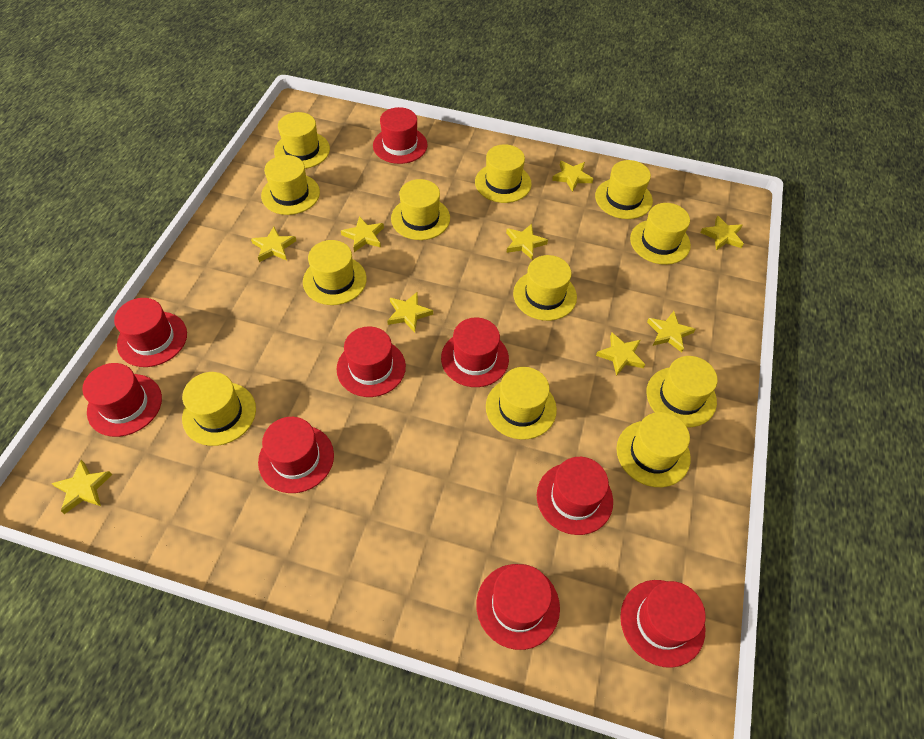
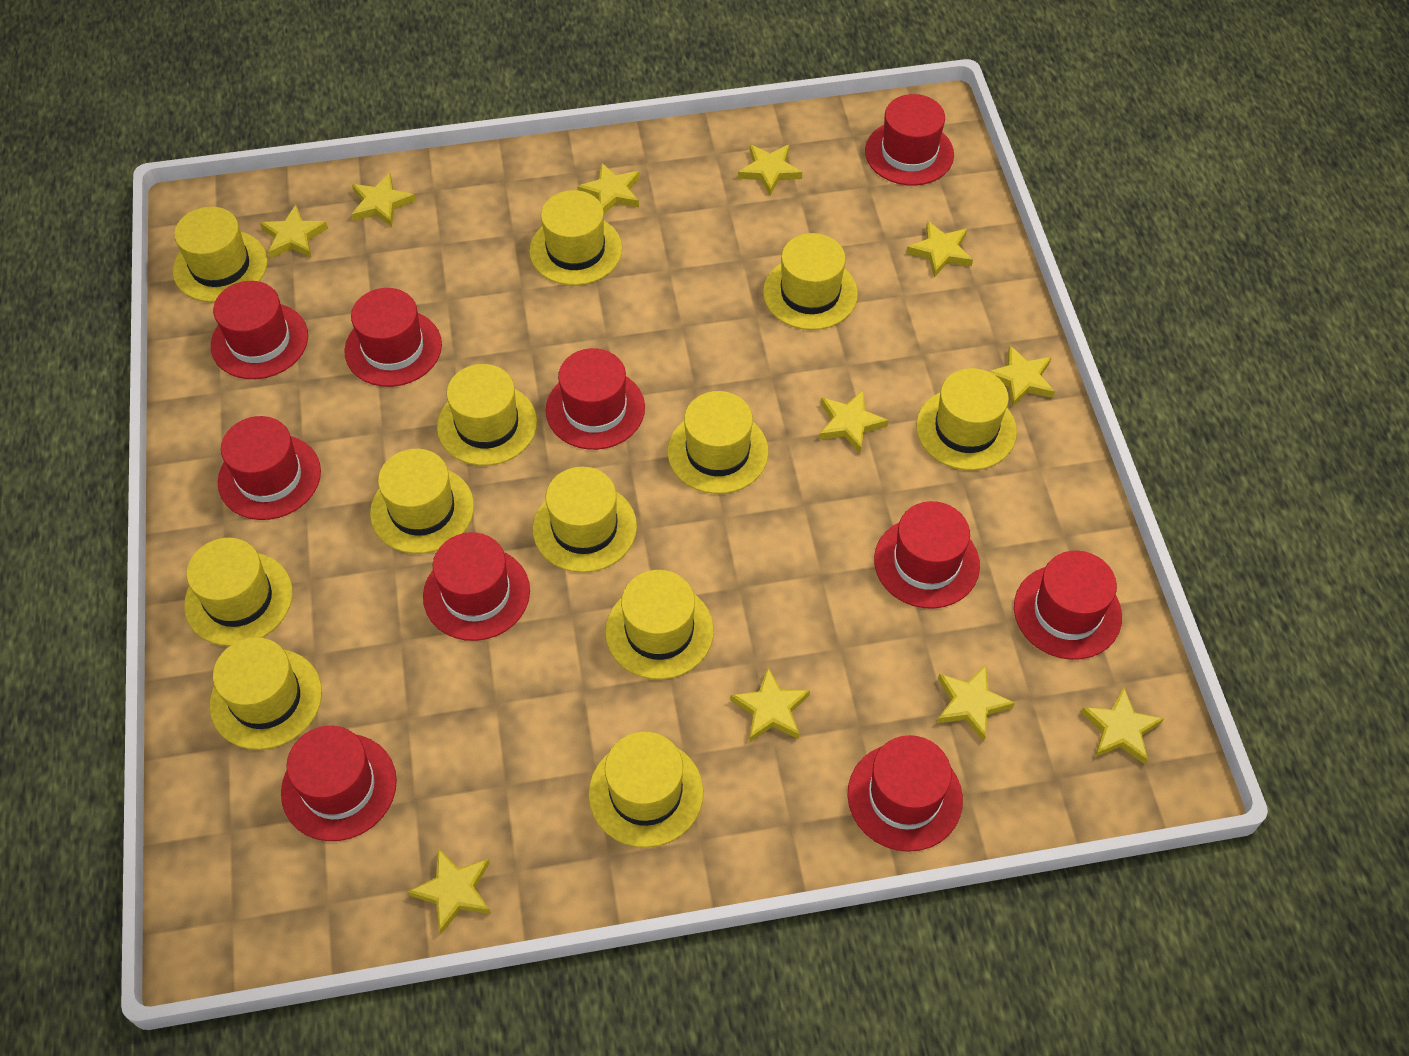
red hat: 9 -> 10
yellow star: 9 -> 11

